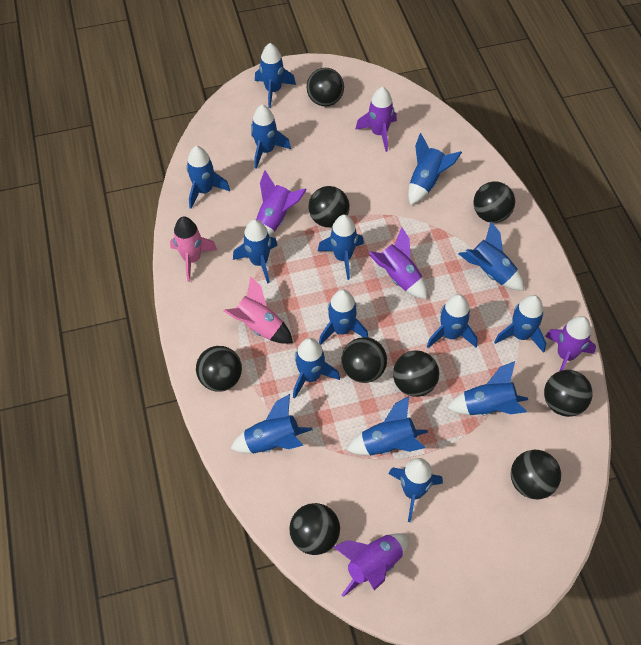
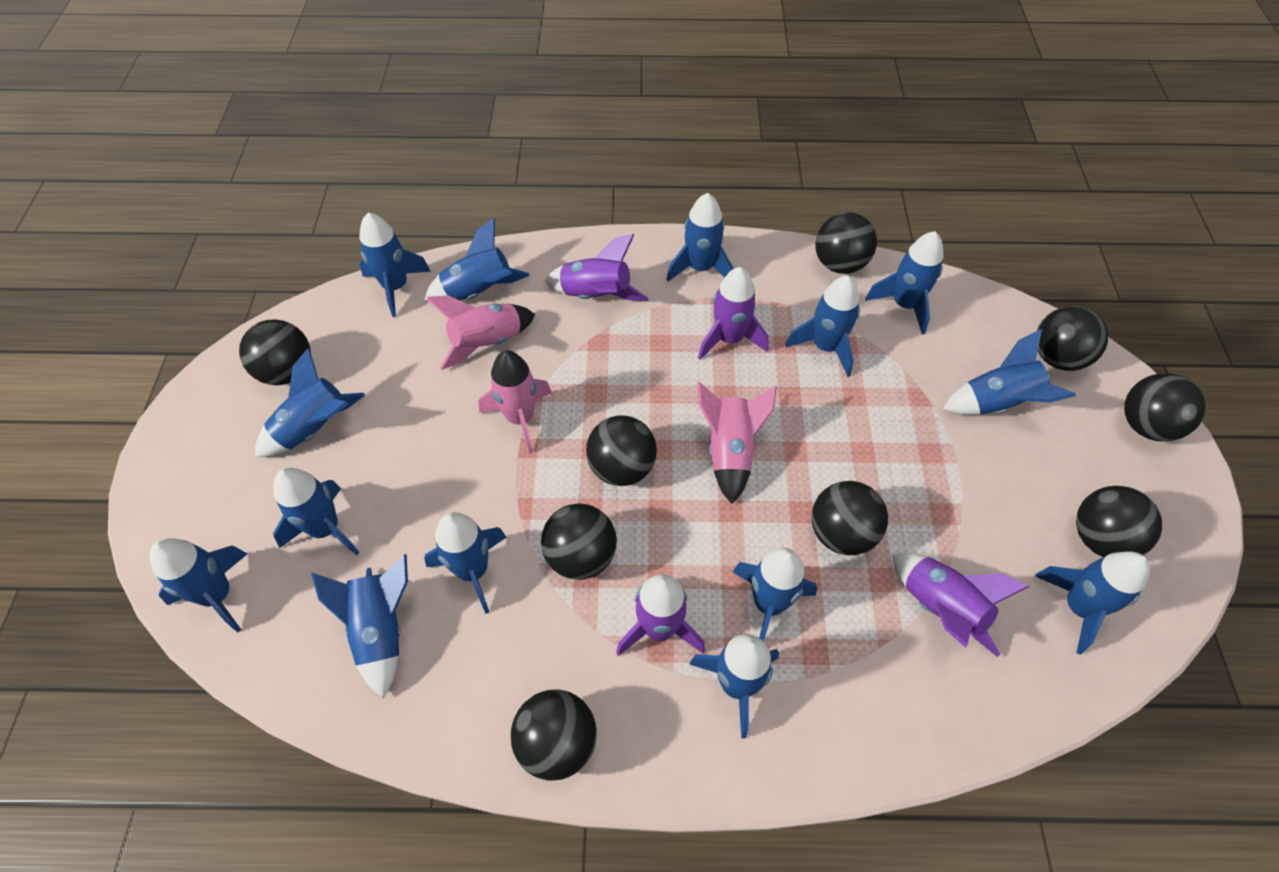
blue rocket: 15 -> 14
pink rocket: 2 -> 3
purple rocket: 5 -> 4

